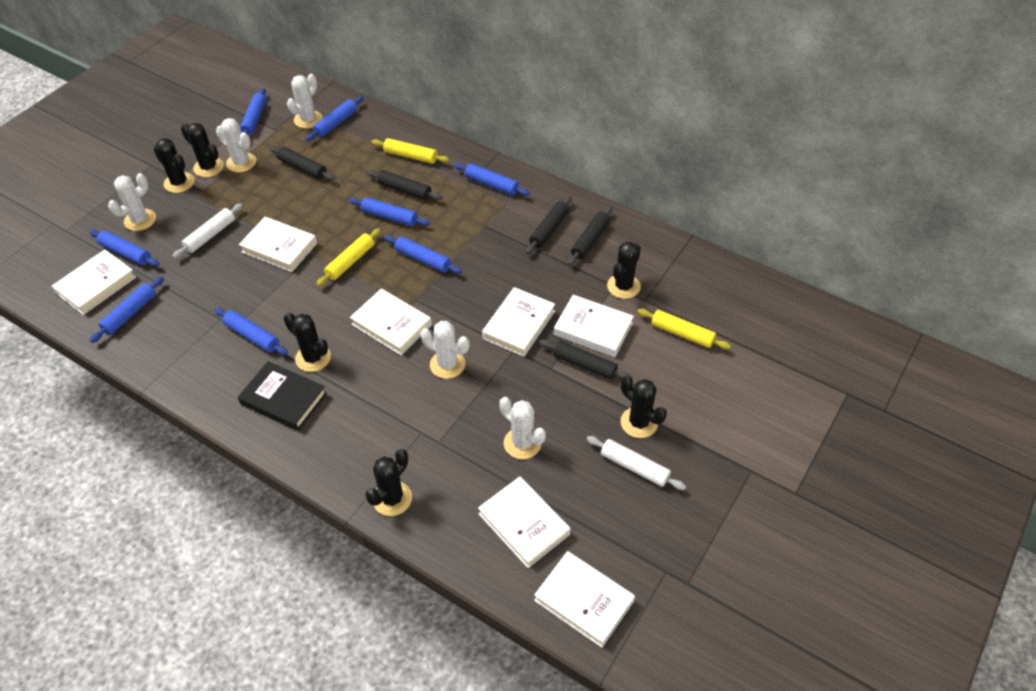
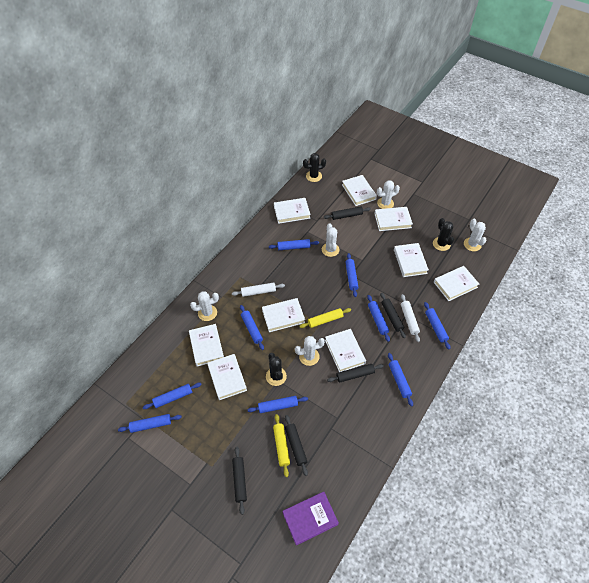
black book: 1 -> 0
black cactus: 6 -> 3
blue rolling pin: 8 -> 9
purple book: 0 -> 1
white book: 7 -> 9
yellow rolling pin: 3 -> 2

